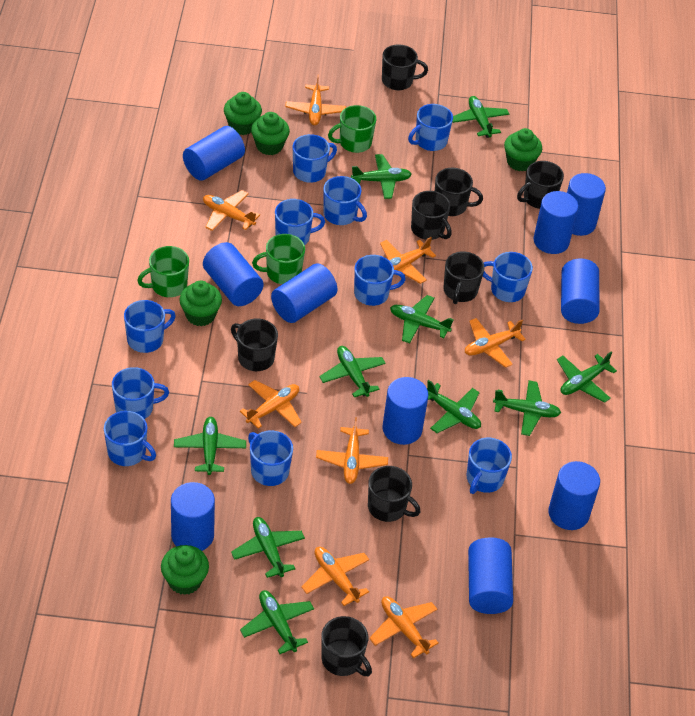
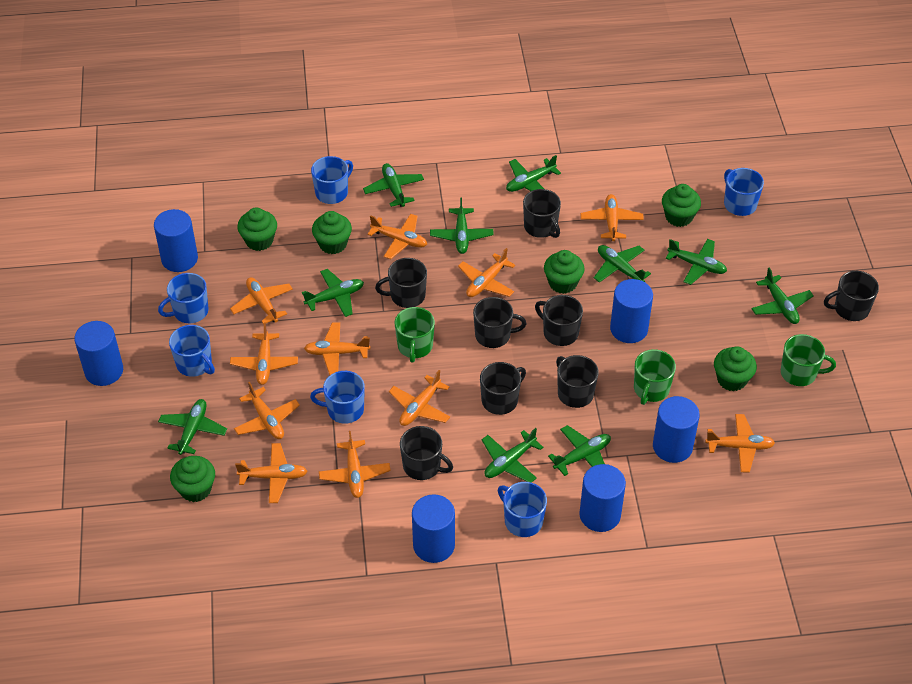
blue cylinder: 10 -> 6
blue mug: 11 -> 6
green cupcake: 5 -> 6
orange plane: 8 -> 11

